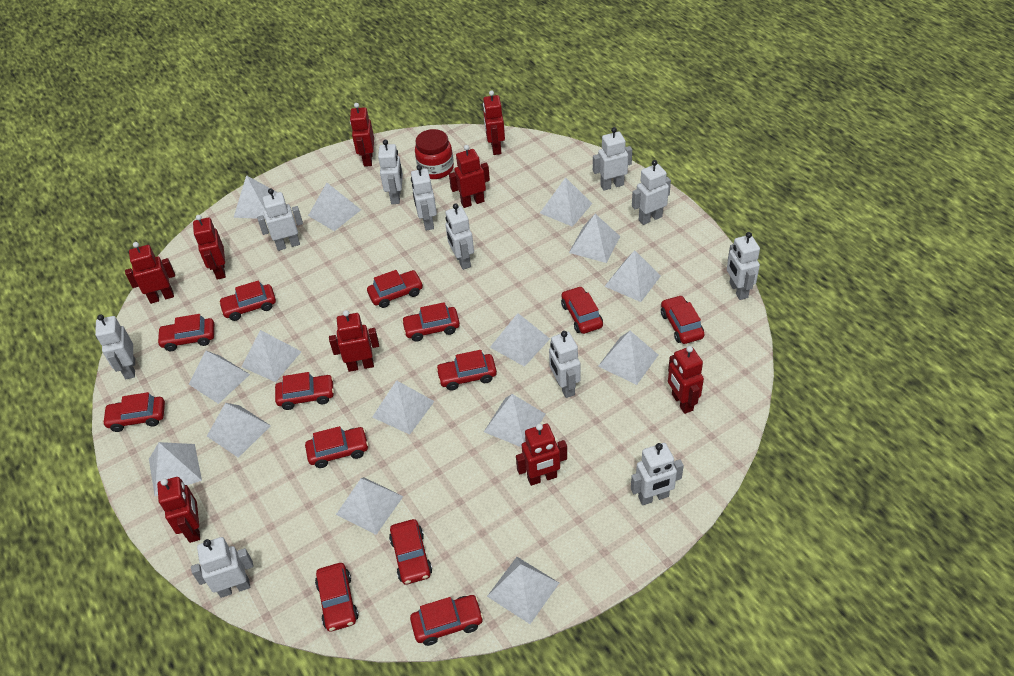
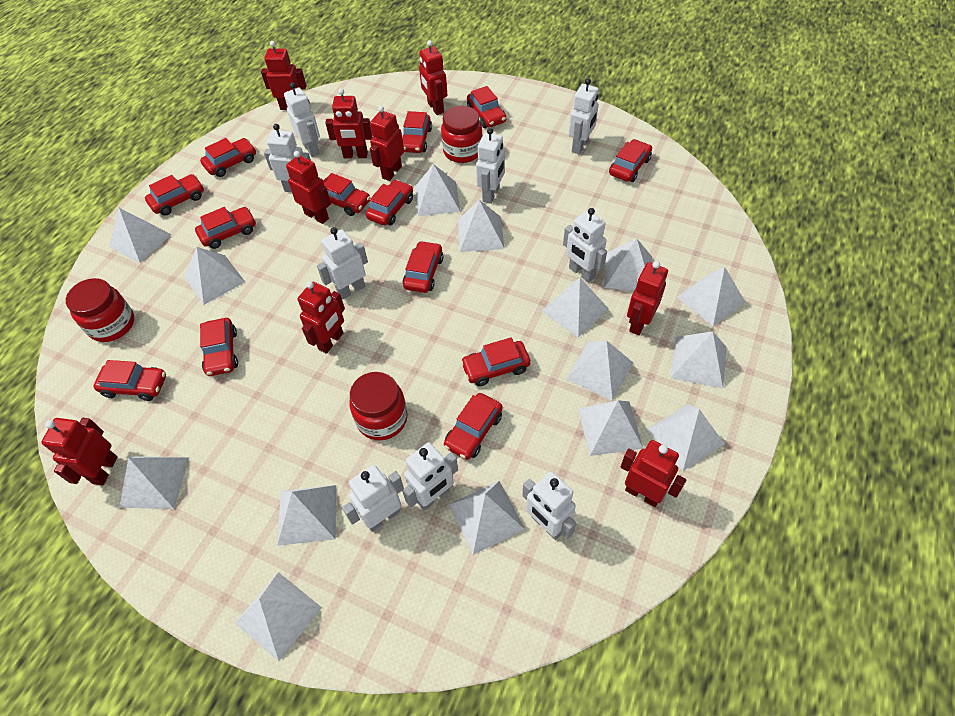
red jar: 1 -> 3
white robot: 11 -> 9

